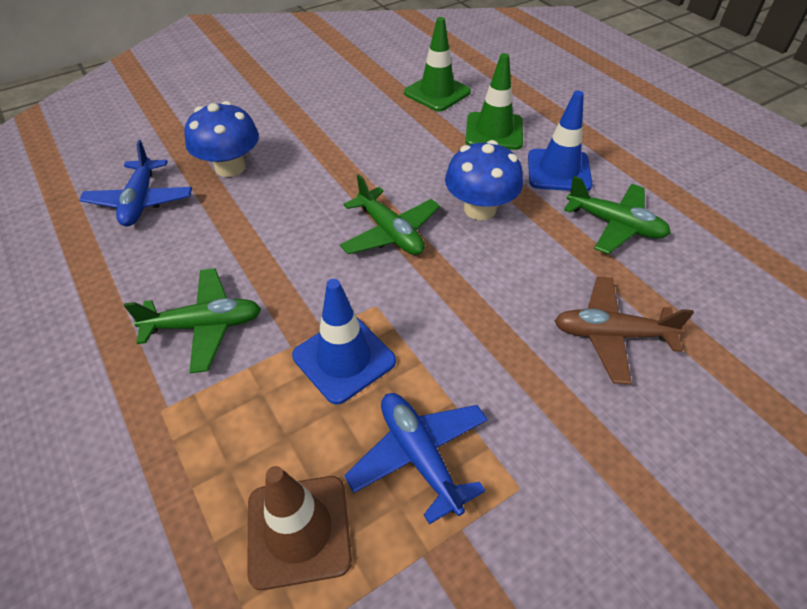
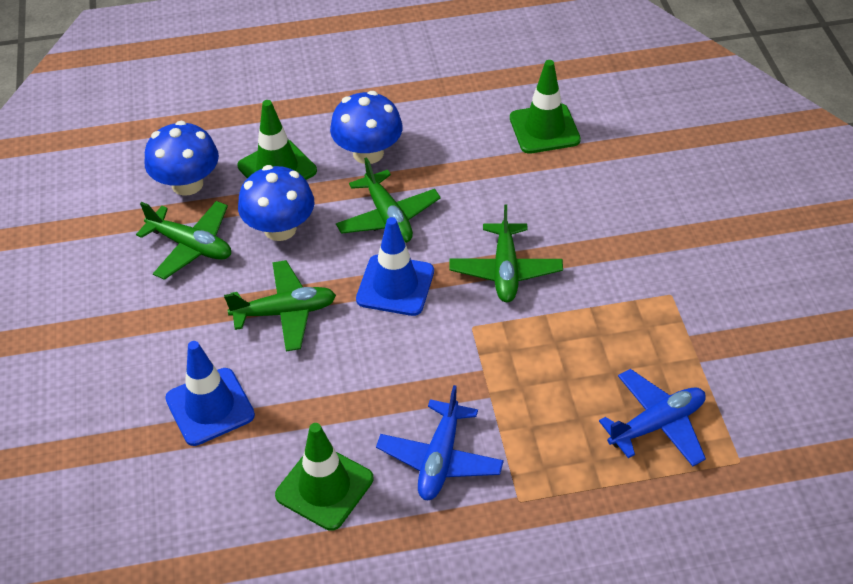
blue mushroom: 2 -> 3
brown plane: 1 -> 0
brown traffic cone: 1 -> 0
green plane: 3 -> 4
green traffic cone: 2 -> 3

